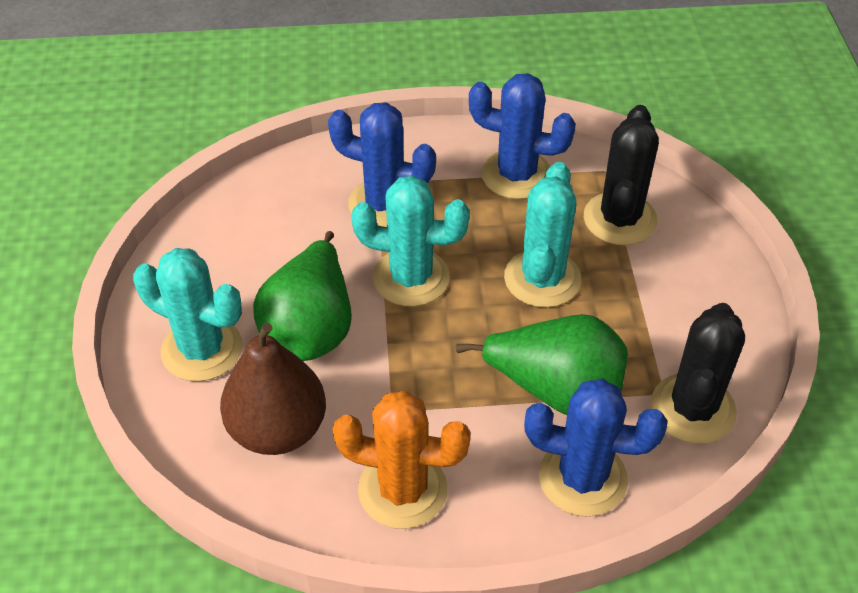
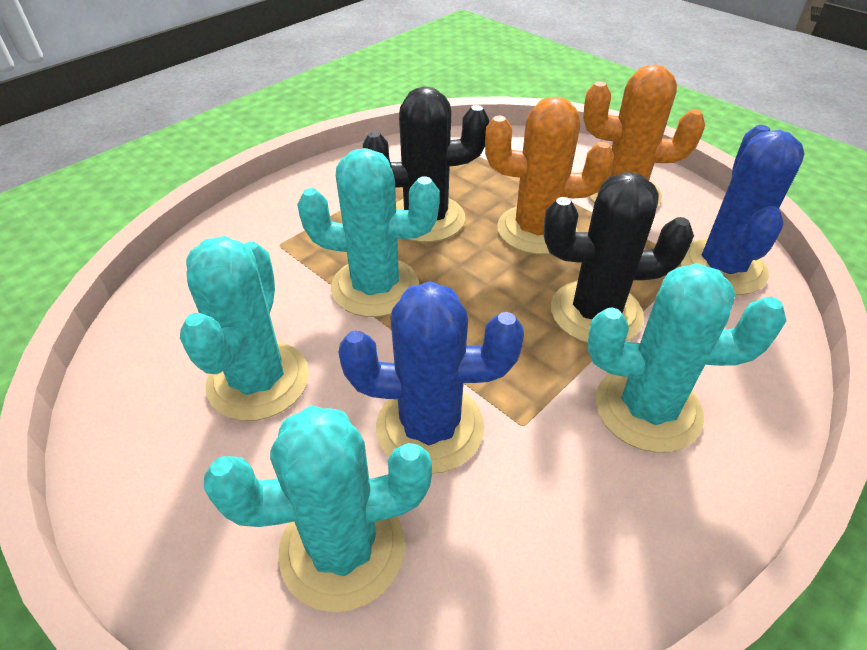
blue cactus: 3 -> 2
brown pear: 1 -> 0
green pear: 2 -> 0
orange cactus: 1 -> 2
turquoise cactus: 3 -> 4

